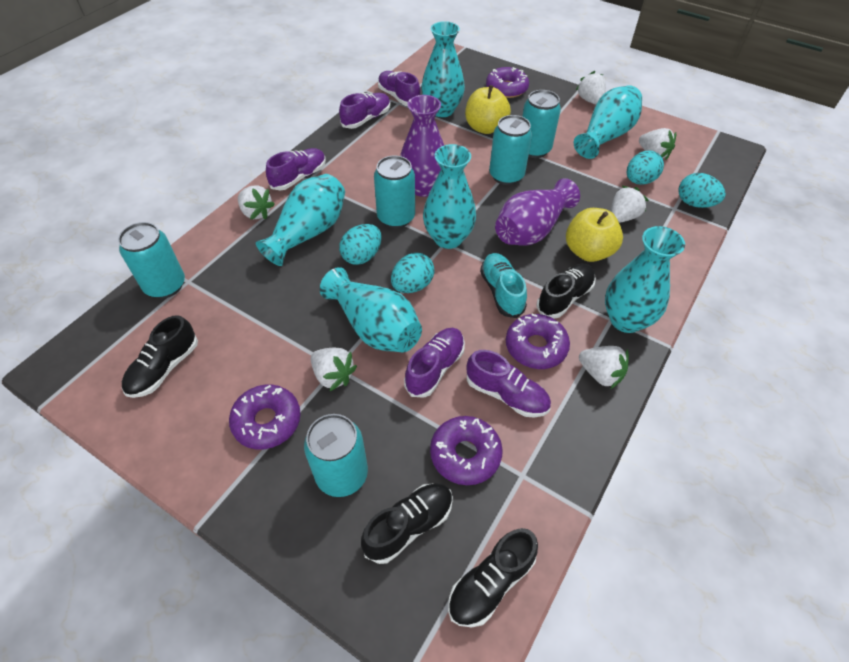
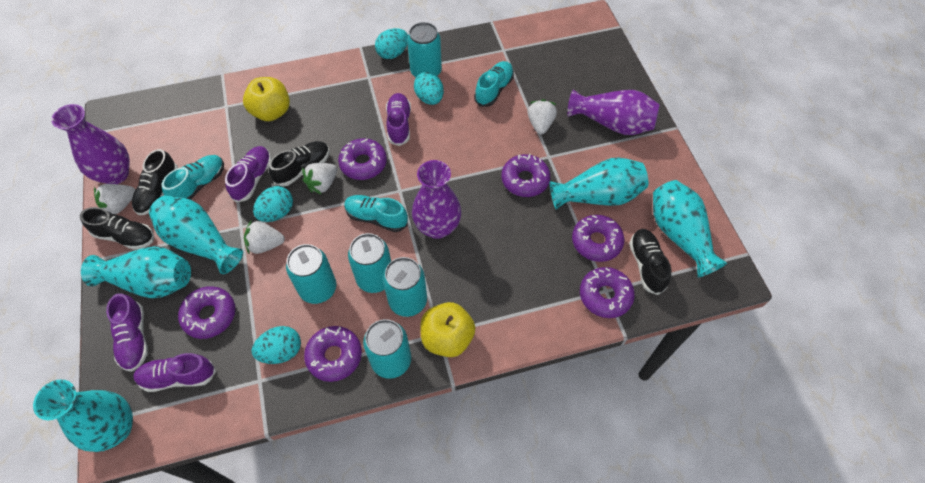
purple donut: 4 -> 6
purple shoe: 5 -> 4
purple vase: 2 -> 3
turquoise shoe: 1 -> 3
turquoise vase: 6 -> 5
white strawberry: 6 -> 4

